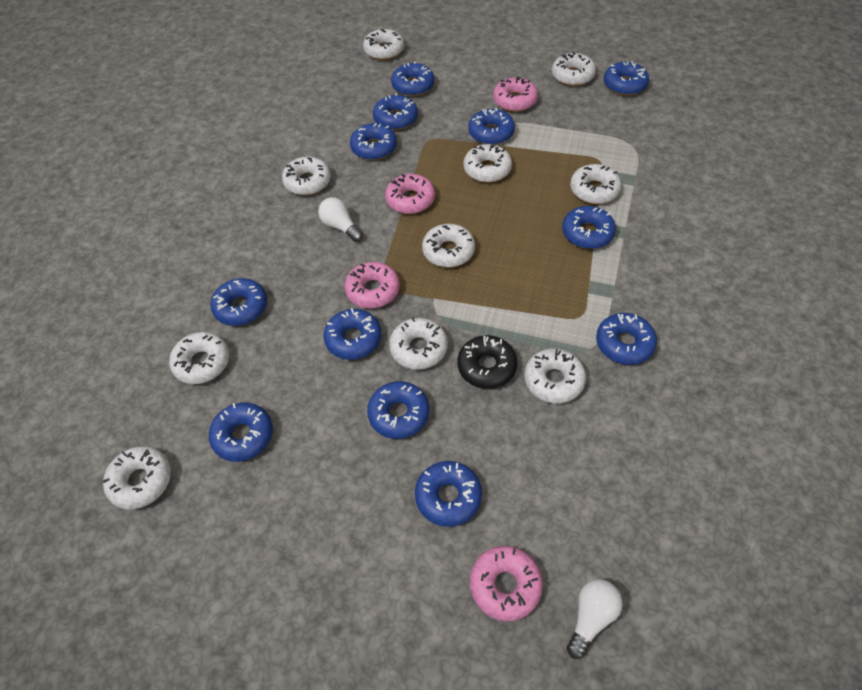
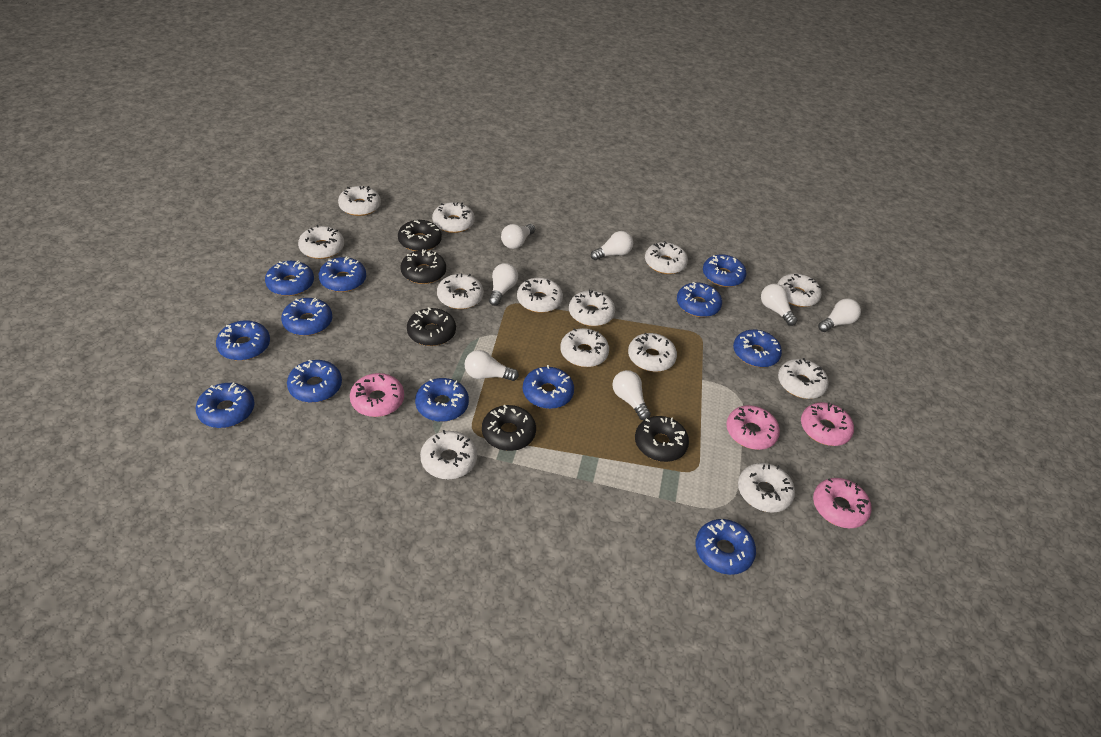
black donut: 1 -> 5
white donut: 10 -> 13
white light bulb: 2 -> 7

